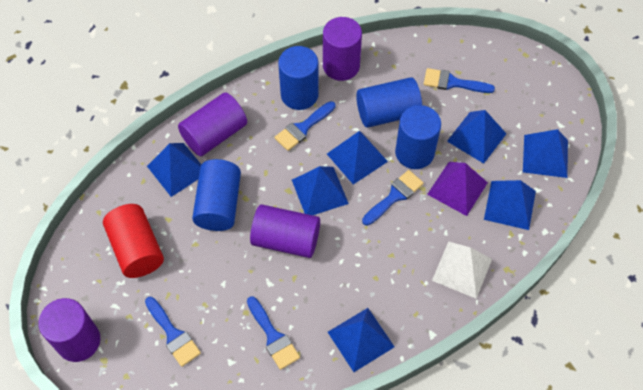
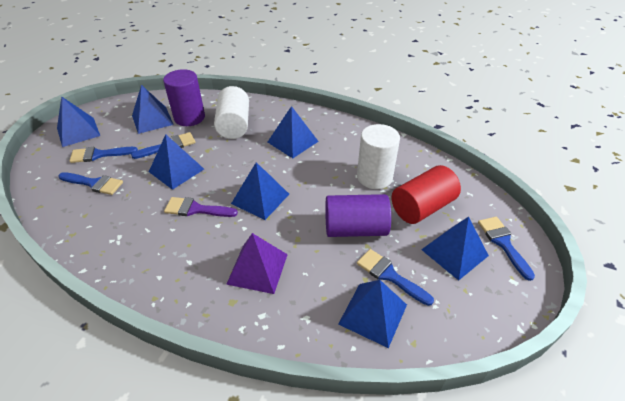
blue cylinder: 4 -> 0
purple brush: 0 -> 1
purple cylinder: 4 -> 2
white cylinder: 0 -> 2
white pyramid: 1 -> 0

